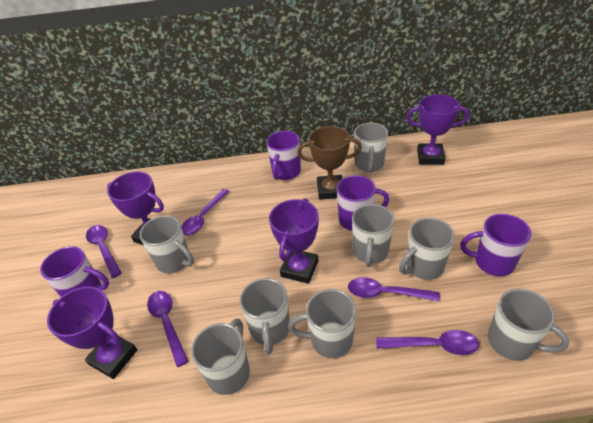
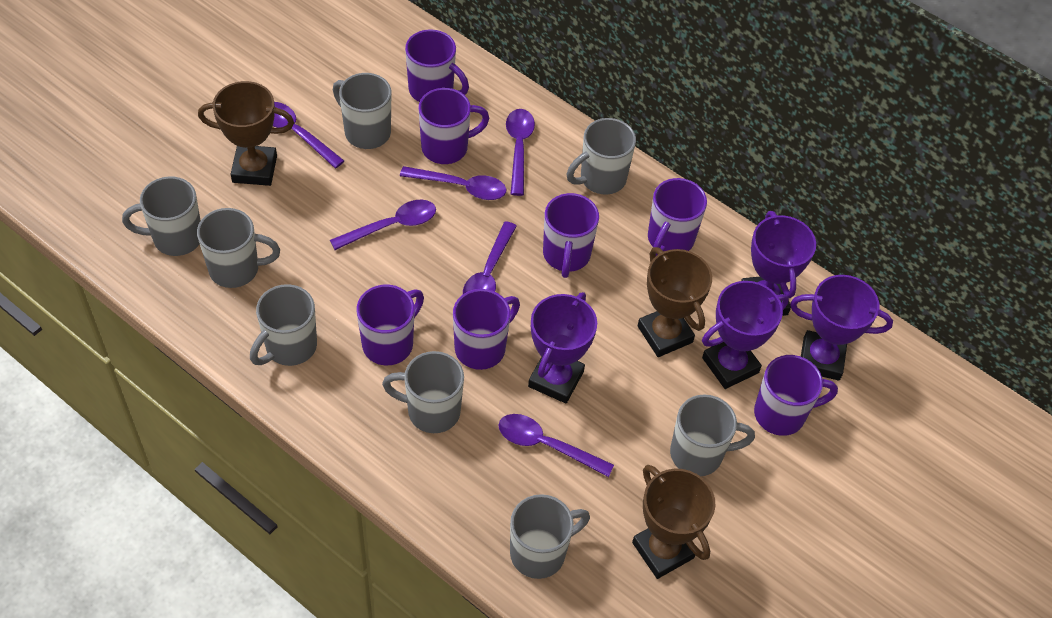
brown trophy: 1 -> 3
purple mug: 4 -> 7
purple spoon: 5 -> 6

